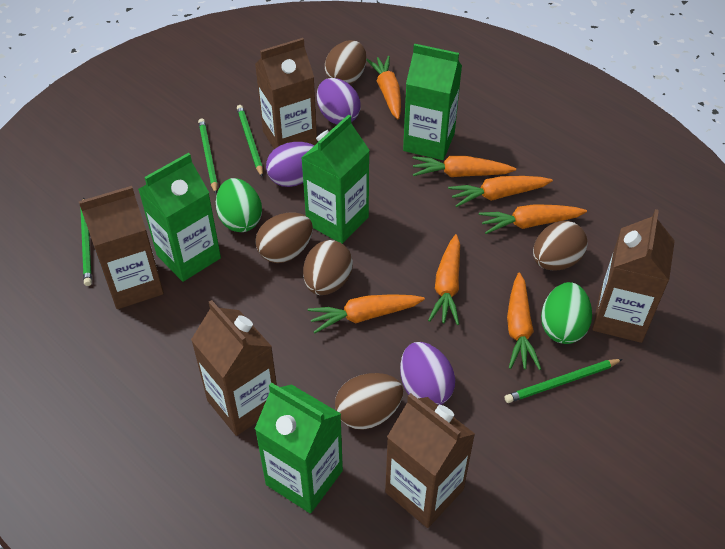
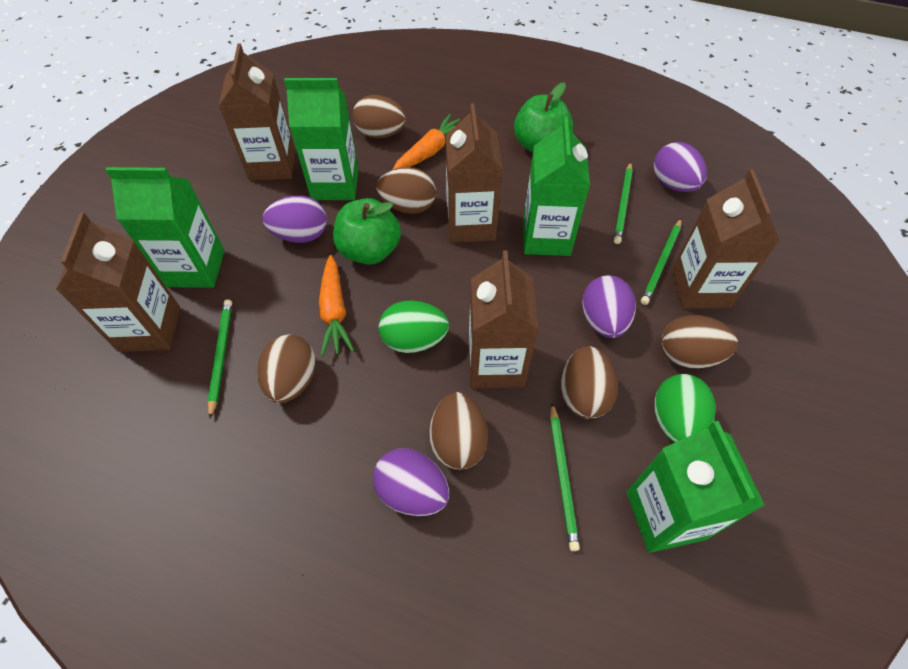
brown egg: 5 -> 6
green apple: 0 -> 2
orange carrot: 7 -> 2
purple egg: 3 -> 4

